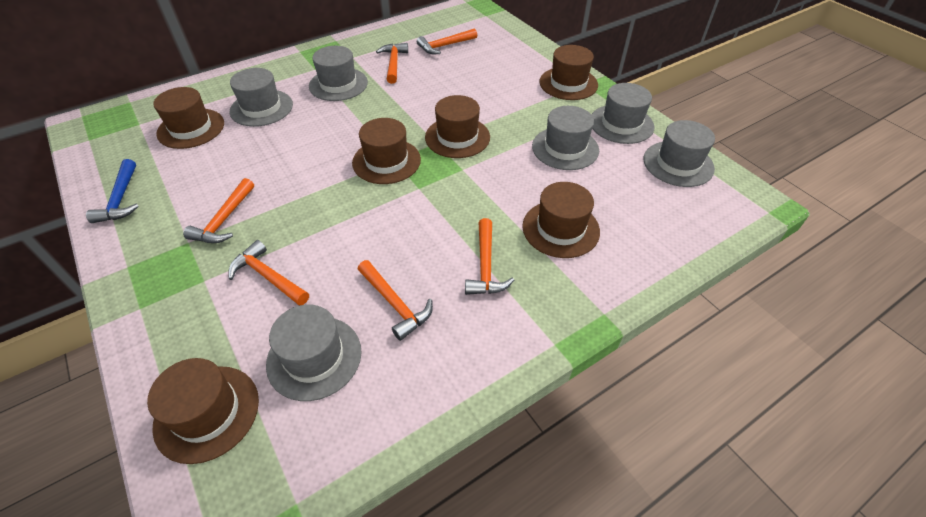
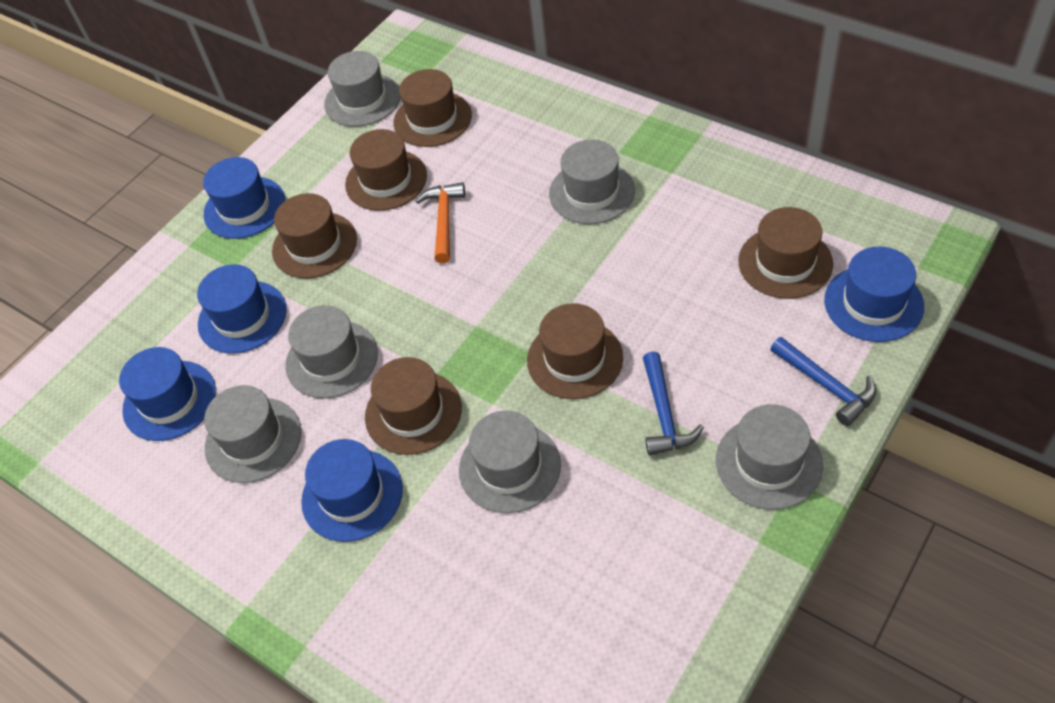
blue hammer: 1 -> 2
blue hat: 0 -> 5
orange hammer: 6 -> 1

